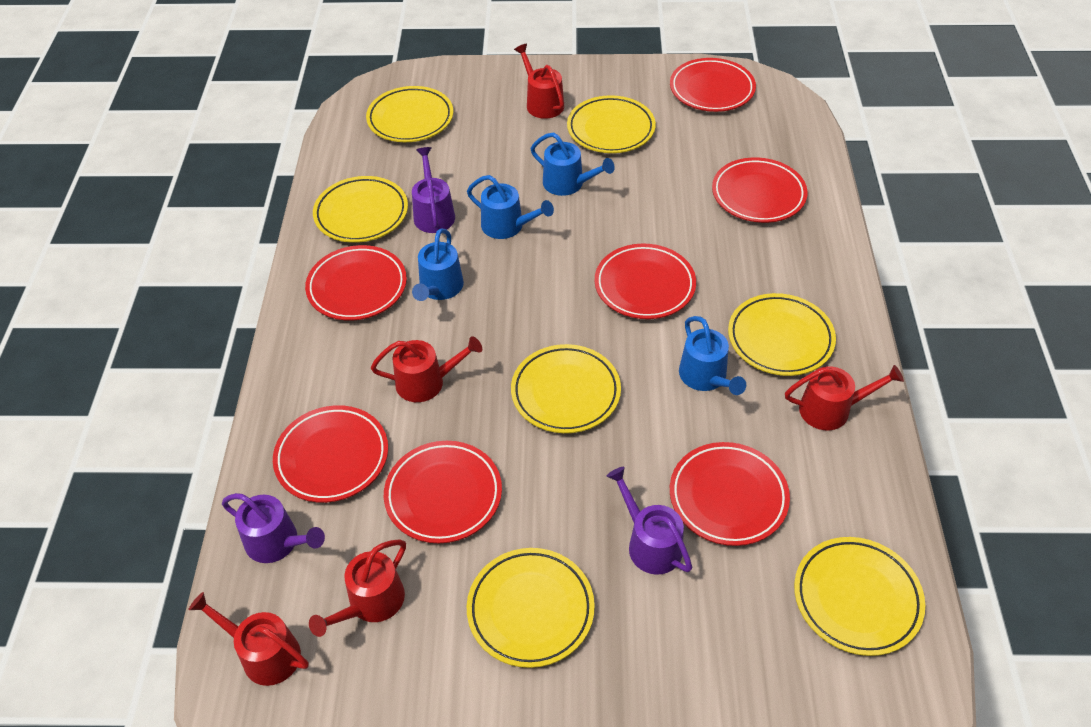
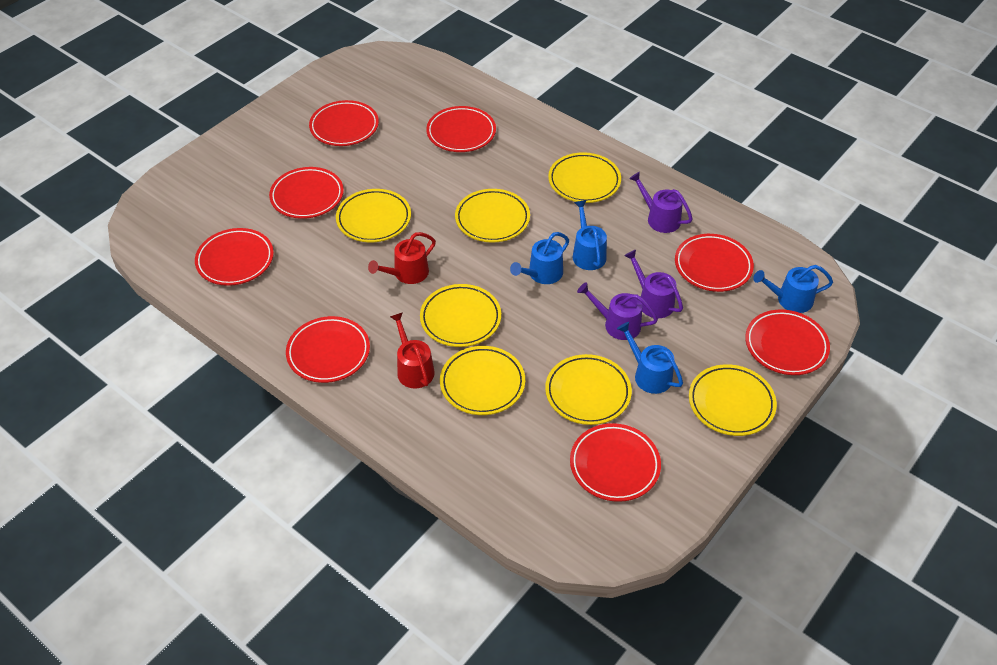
red plate: 7 -> 8
red watering can: 5 -> 2

